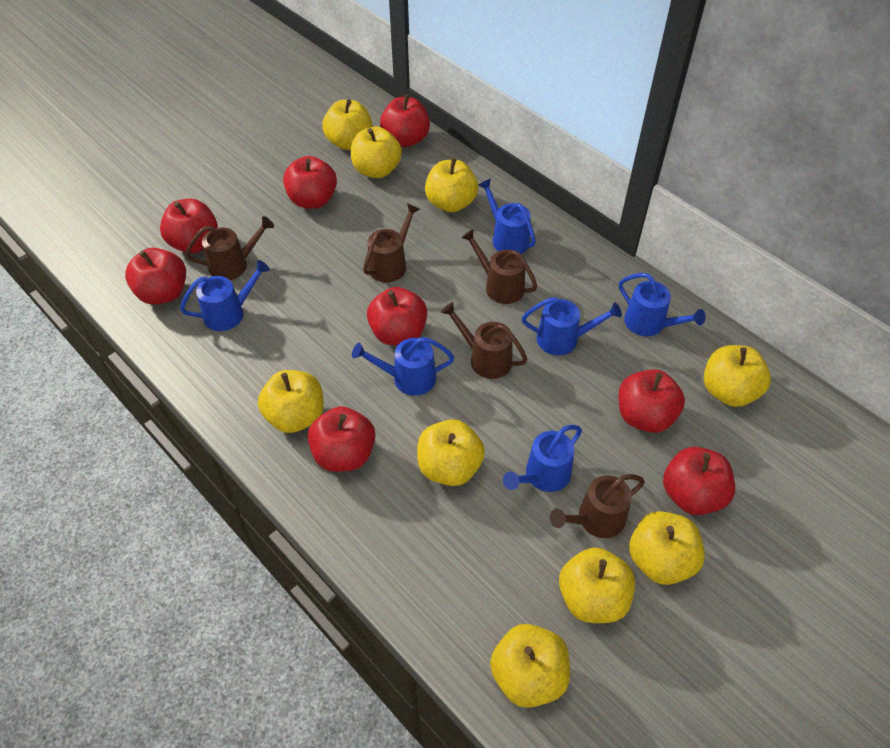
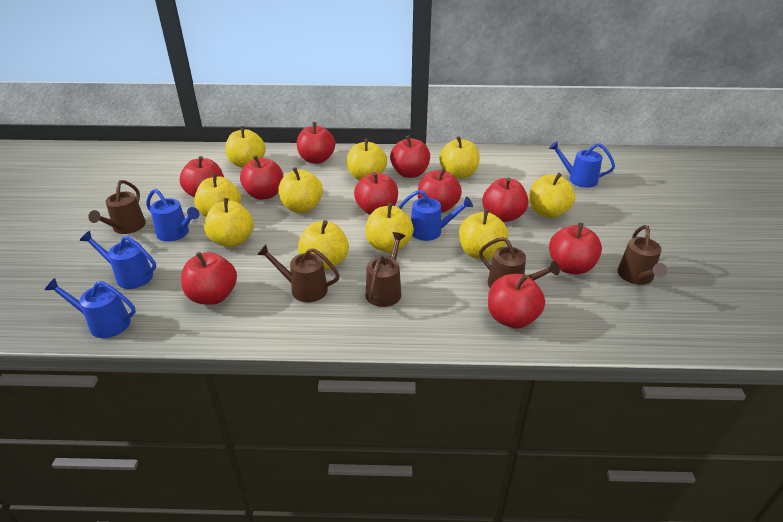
blue watering can: 6 -> 5
red apple: 8 -> 10
yellow apple: 9 -> 10

